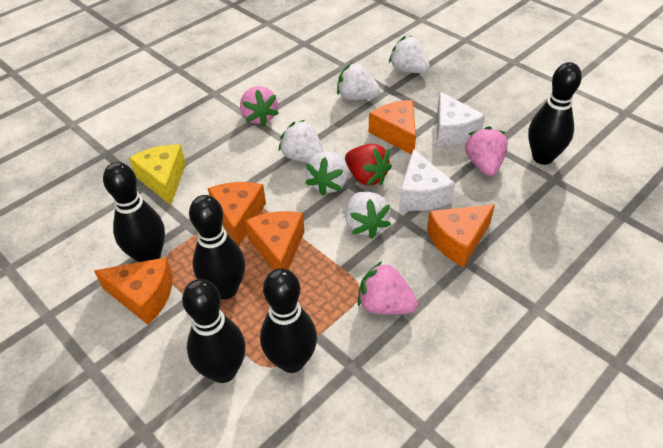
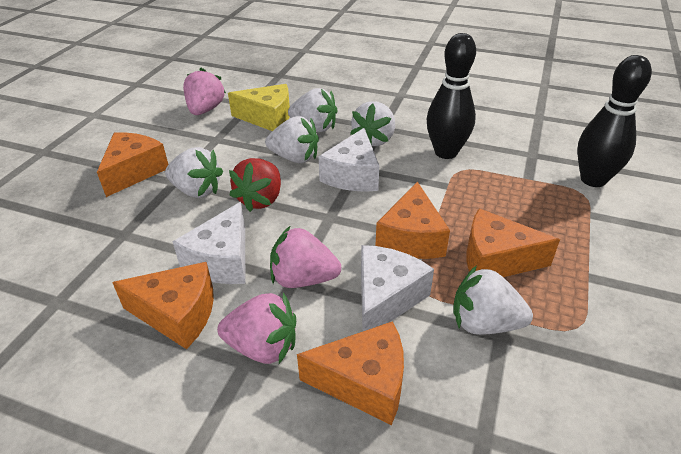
black bowling pin: 5 -> 2
white cheese: 2 -> 3

